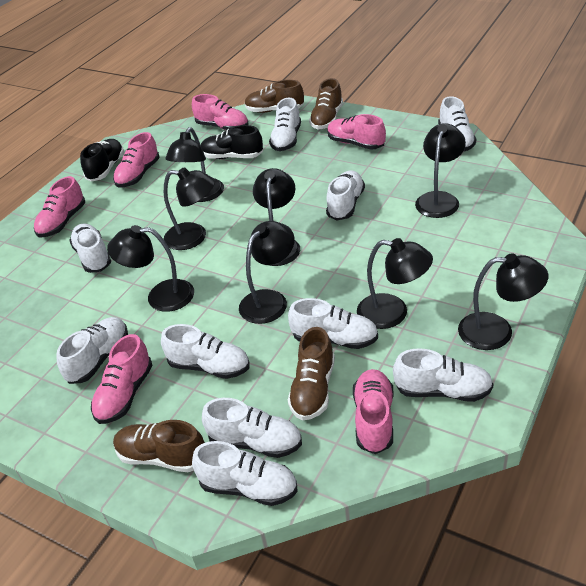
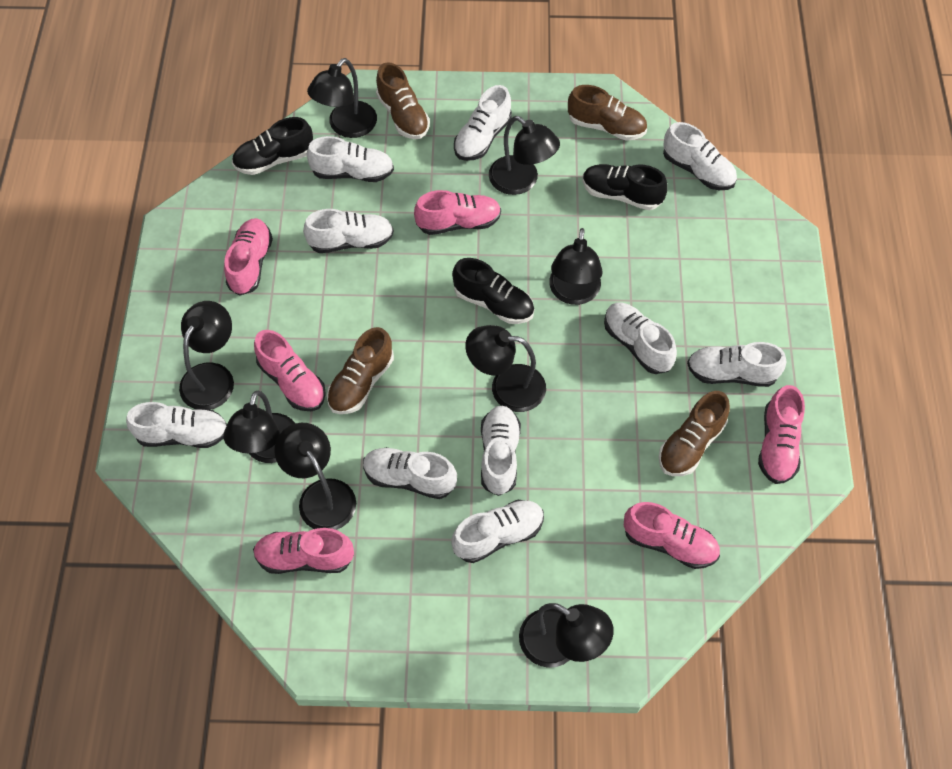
black shoe: 2 -> 3

